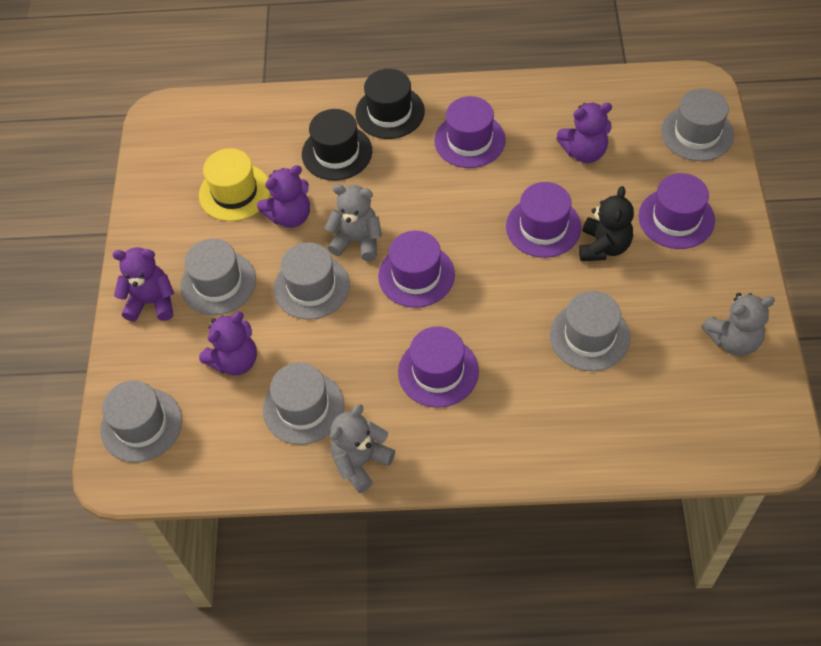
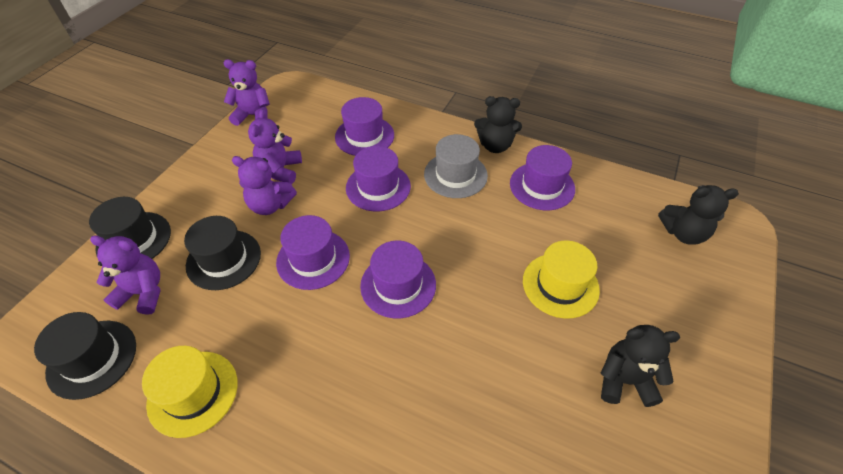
black hat: 2 -> 3
black teddy bear: 1 -> 3
grey hat: 6 -> 1
grey teddy bear: 3 -> 0
yellow hat: 1 -> 2

